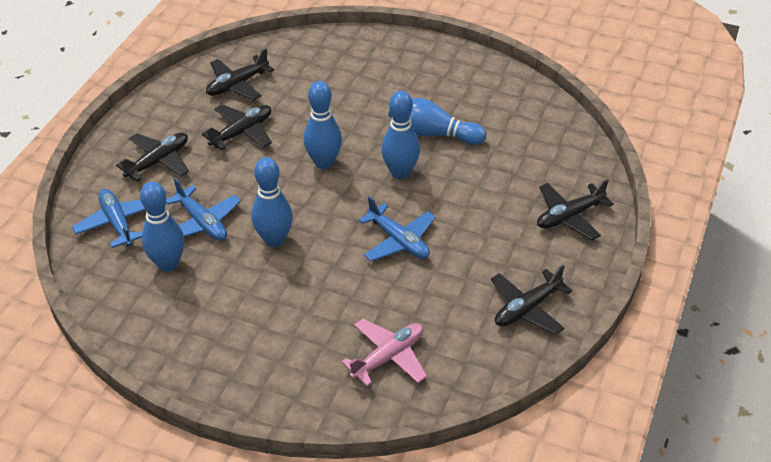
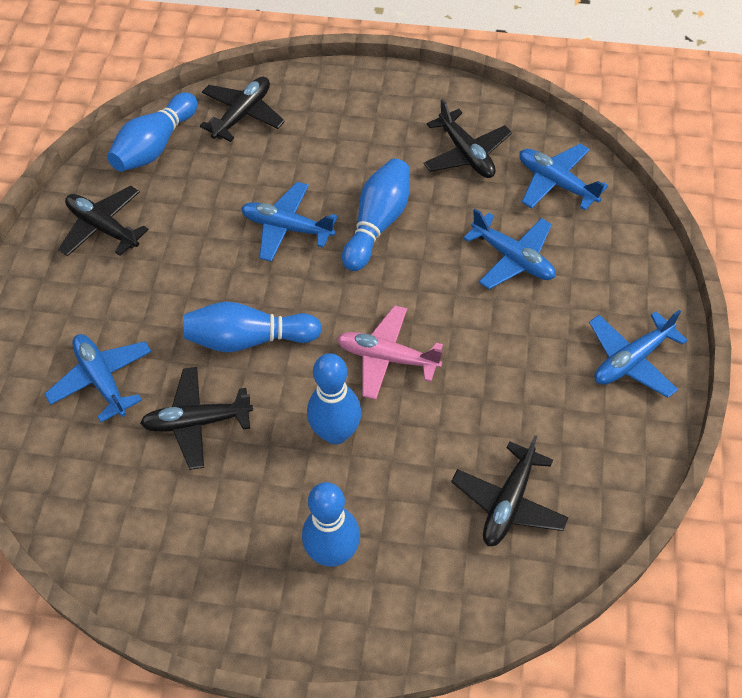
blue plane: 3 -> 5

